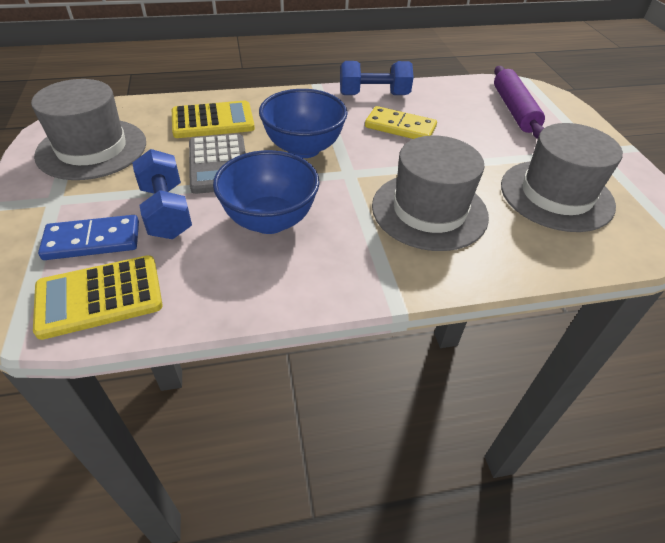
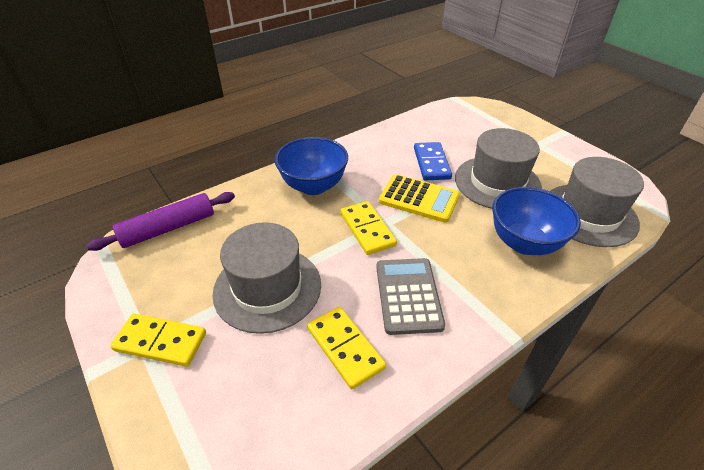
blue dumbbell: 2 -> 0
yellow calculator: 2 -> 1
yellow domino: 1 -> 3

